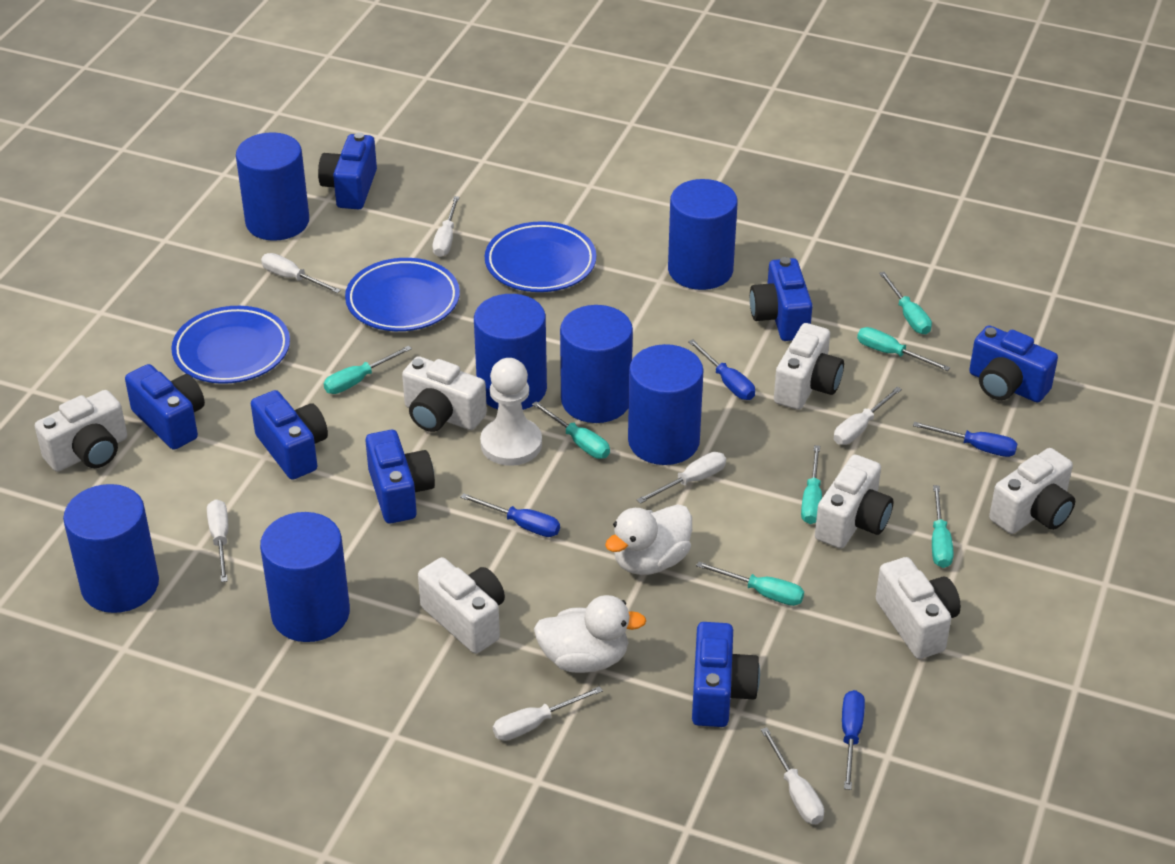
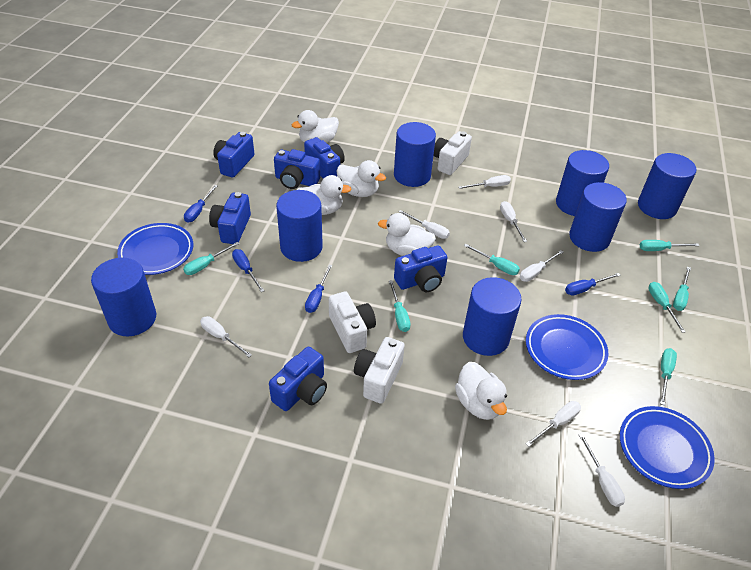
blue camera: 7 -> 6
white camera: 7 -> 3
white duck: 2 -> 5
white pawn: 1 -> 0

